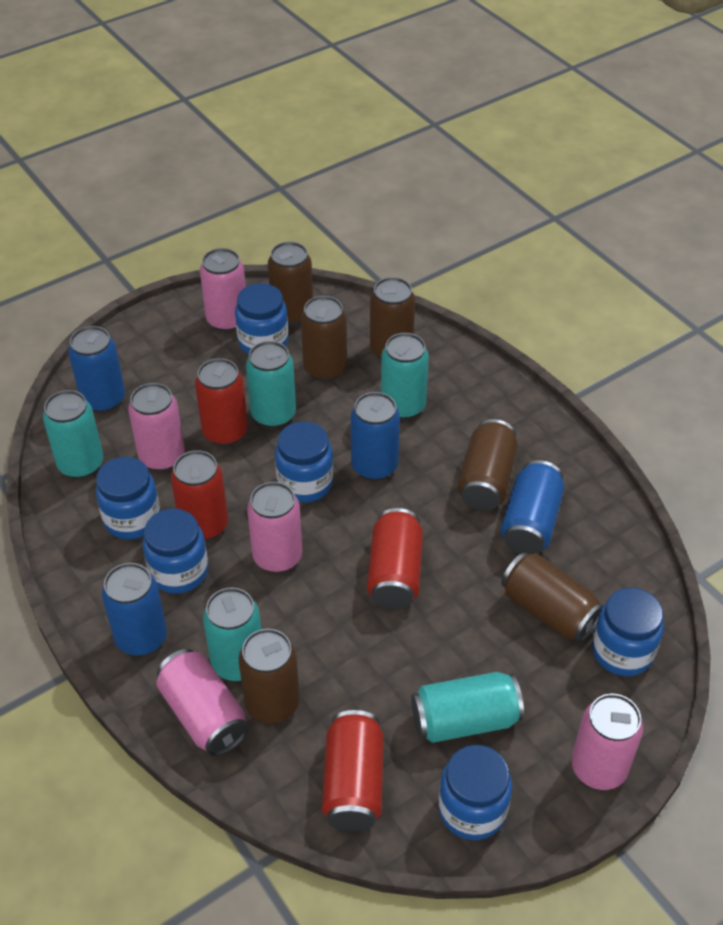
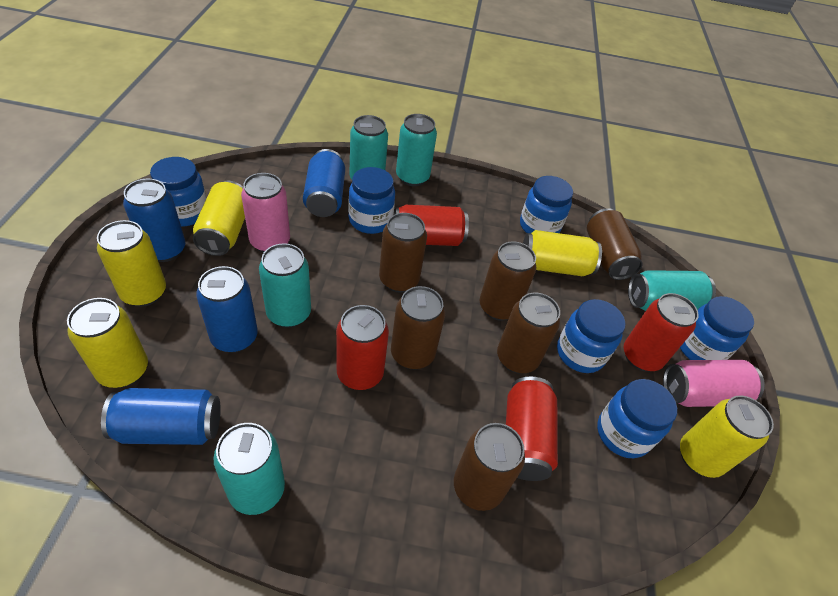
pink can: 5 -> 2
yellow can: 0 -> 5

